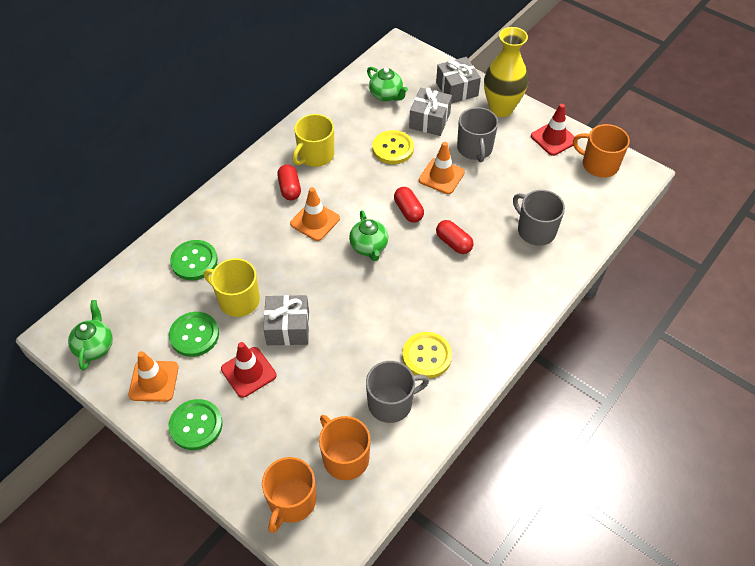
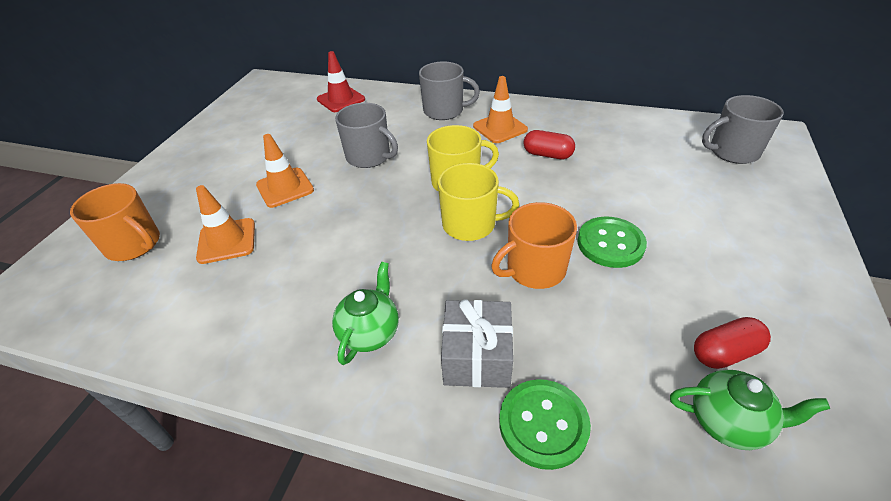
green button: 3 -> 2
green teapot: 3 -> 2
grey gift: 3 -> 1
orange mug: 3 -> 2
red capsule: 3 -> 2
red traffic cone: 2 -> 1
yellow button: 2 -> 0
yellow vase: 1 -> 0

